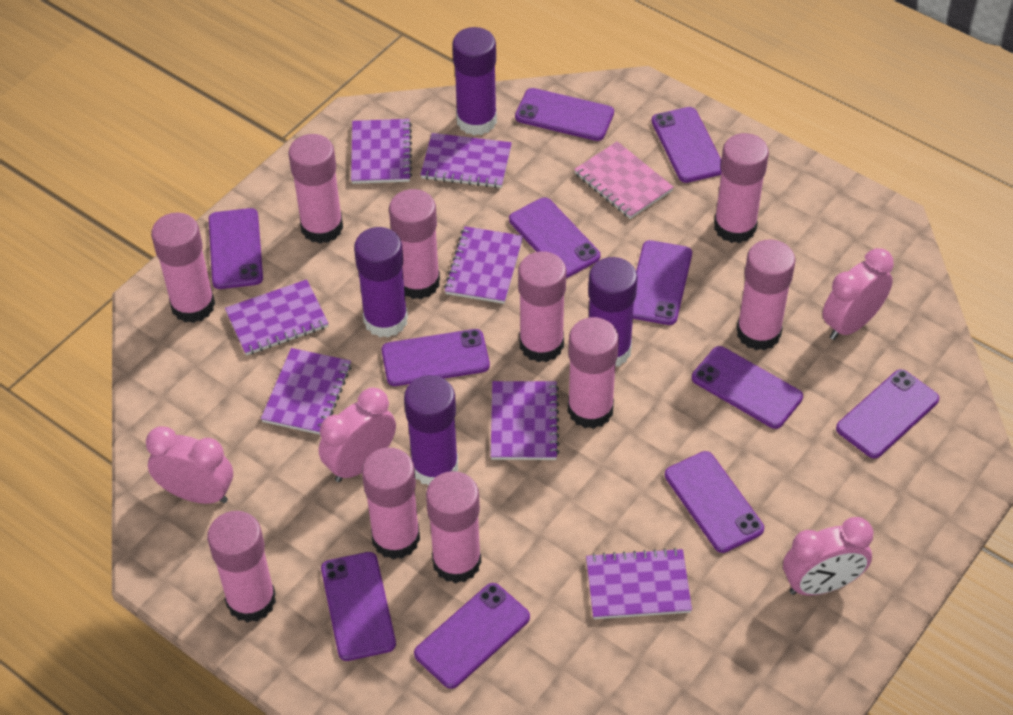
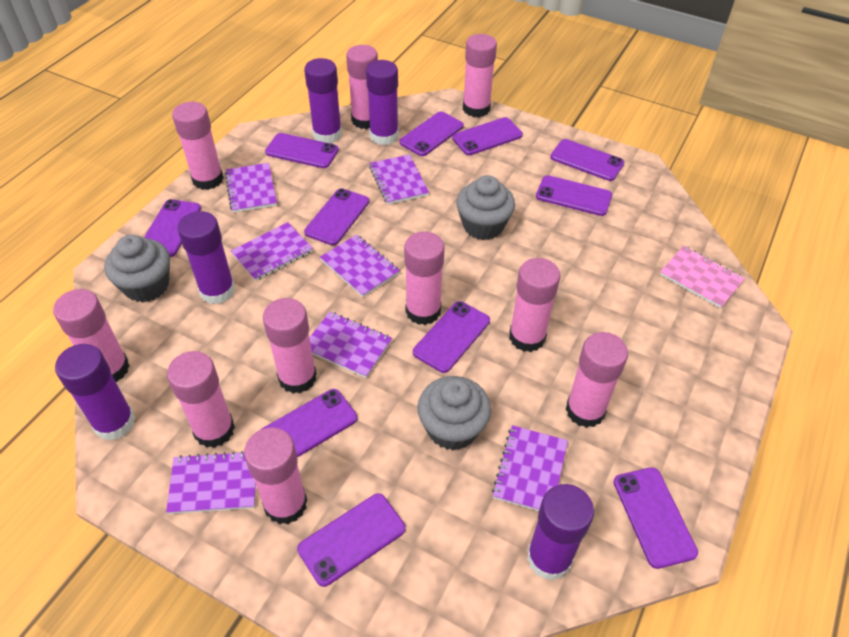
grey cupcake: 0 -> 3
pink clock: 4 -> 0
purple glue stick: 4 -> 5

